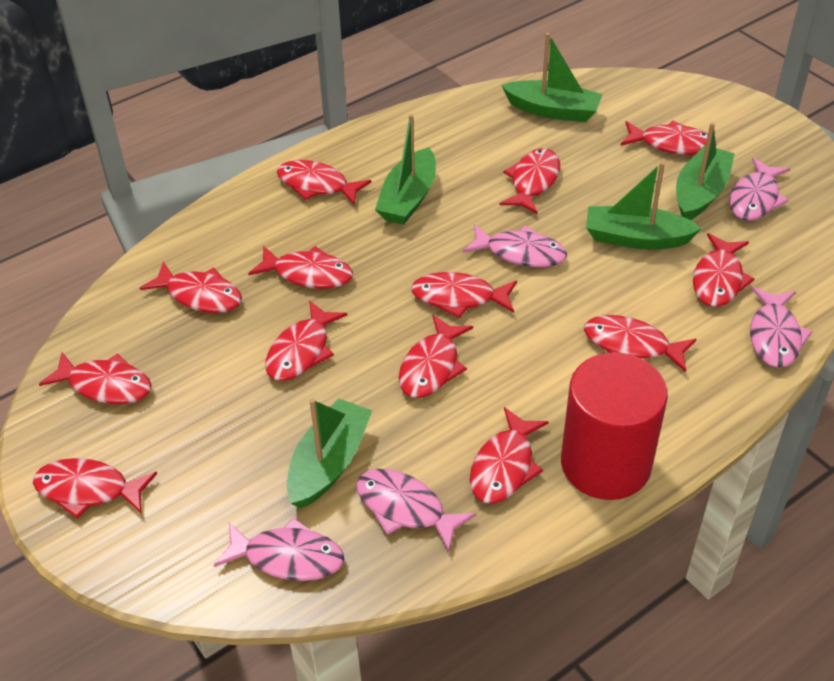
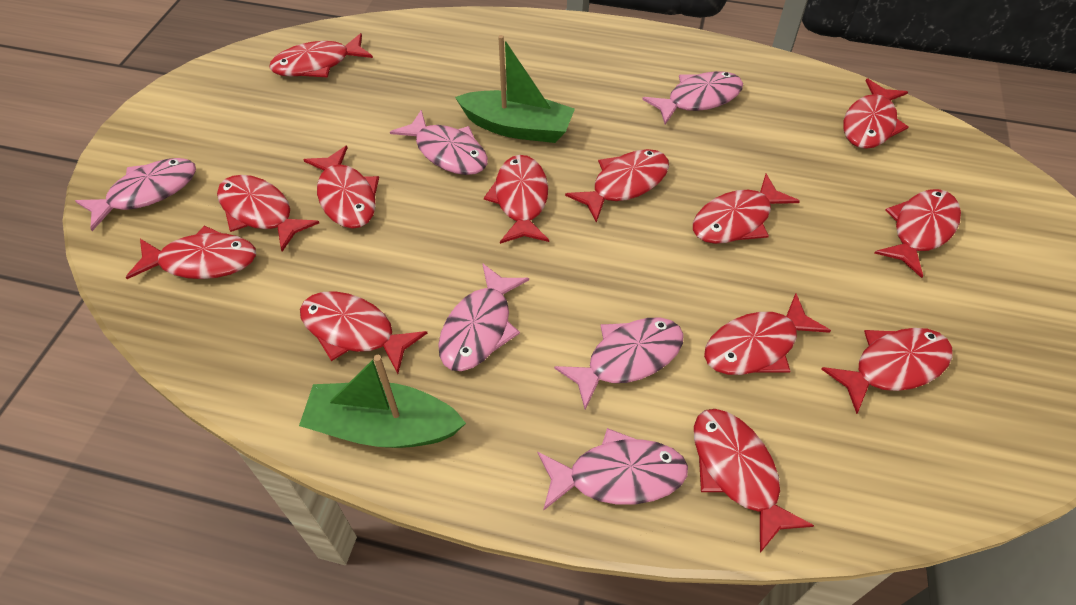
green boat: 5 -> 2
pink fish: 5 -> 6
red cylinder: 1 -> 0

